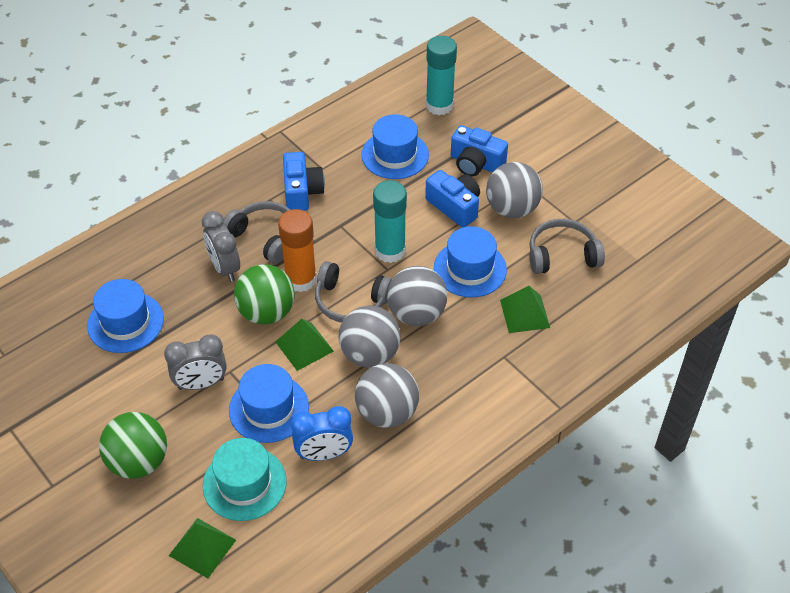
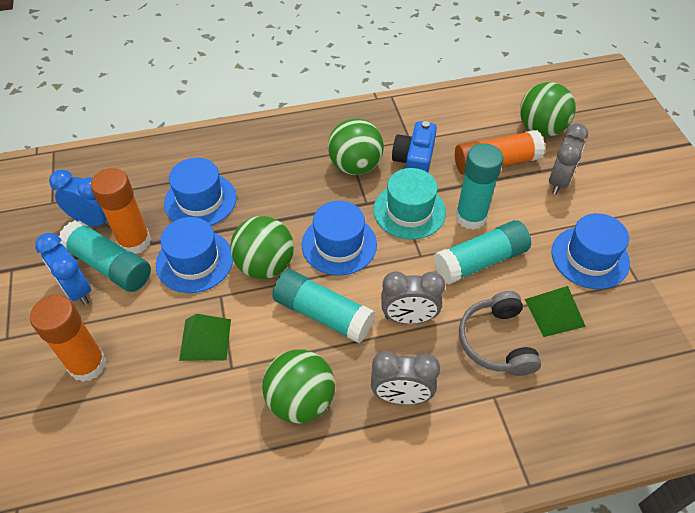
blue camera: 3 -> 1
blue clock: 1 -> 2
green ball: 2 -> 4
green pyramid: 3 -> 2
grey ball: 4 -> 0
grey clock: 2 -> 3
grey headphones: 3 -> 1
orange glue stick: 1 -> 3
turquoise glue stick: 2 -> 4

